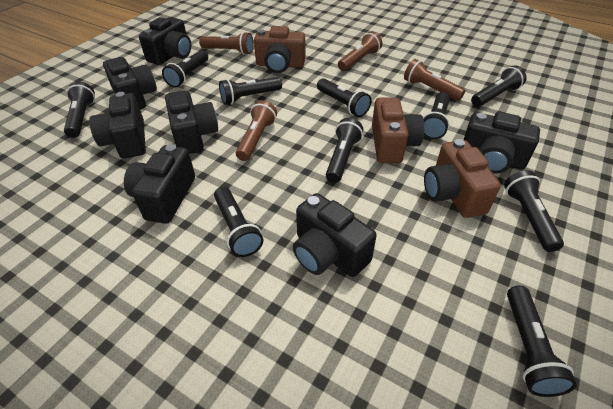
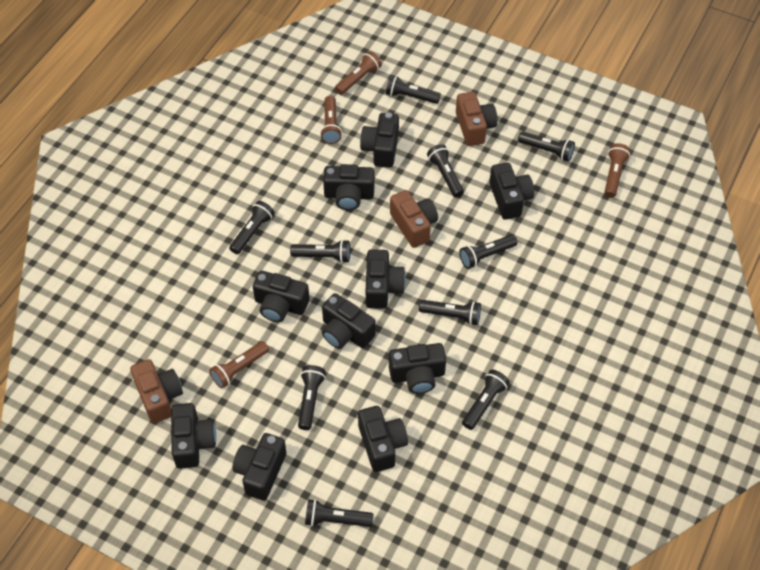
black camera: 7 -> 10

